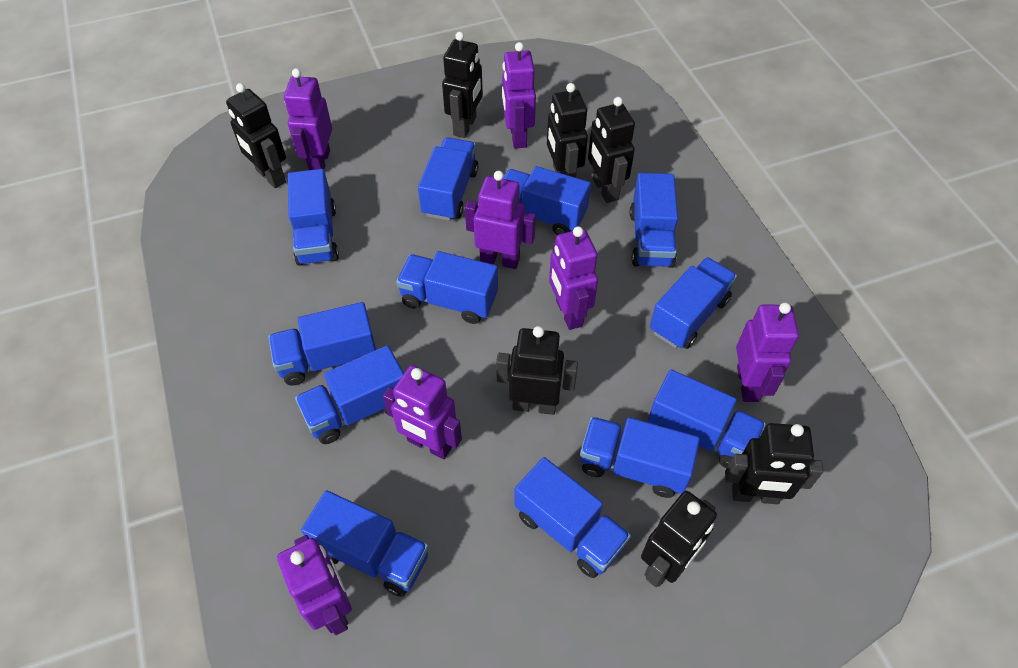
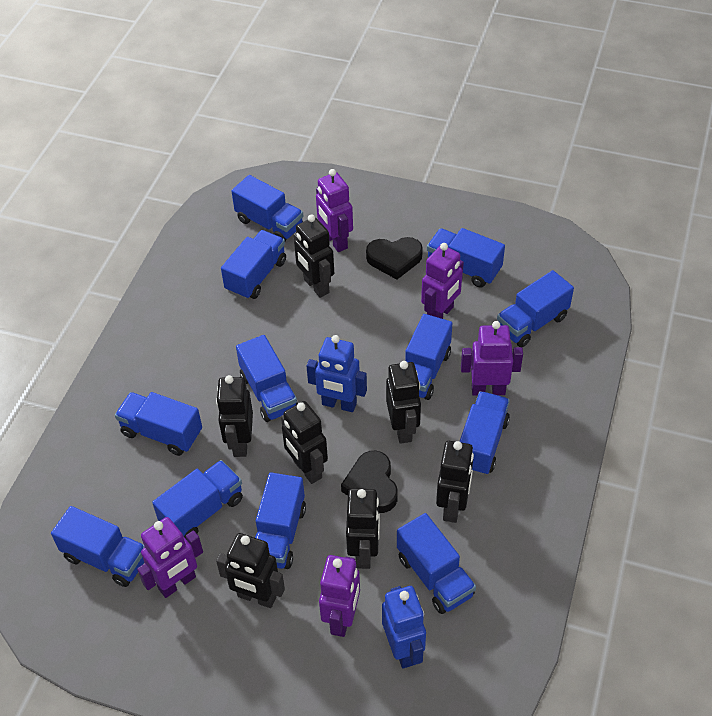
black heart: 0 -> 2
blue robot: 0 -> 2
purple robot: 7 -> 5

